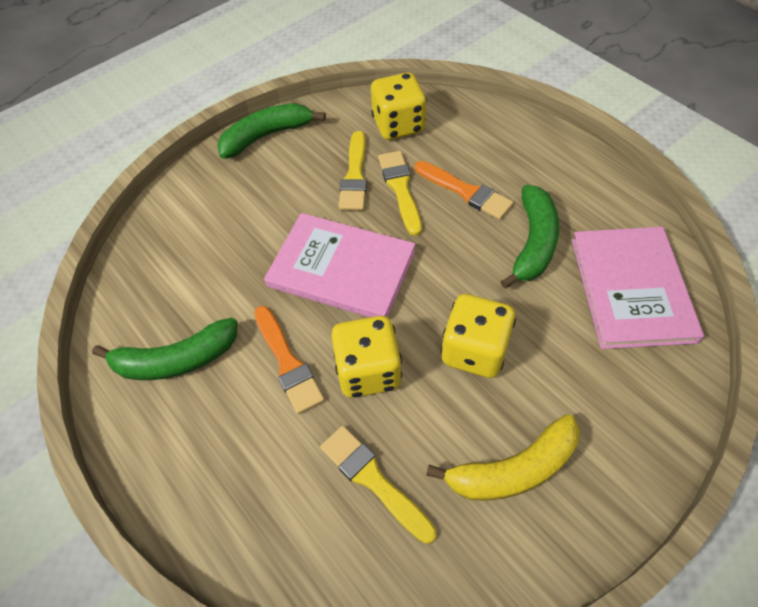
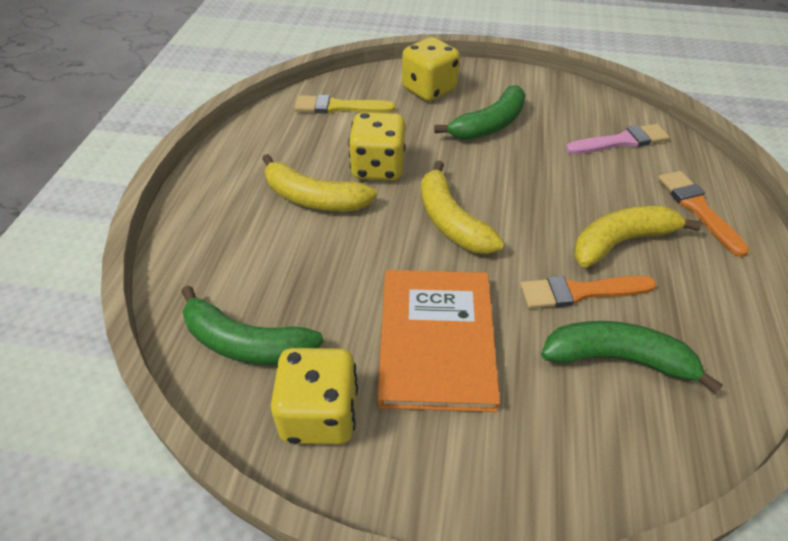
orange book: 0 -> 1
pink book: 2 -> 0
pink brush: 0 -> 1
yellow banana: 1 -> 3
yellow brush: 3 -> 1

